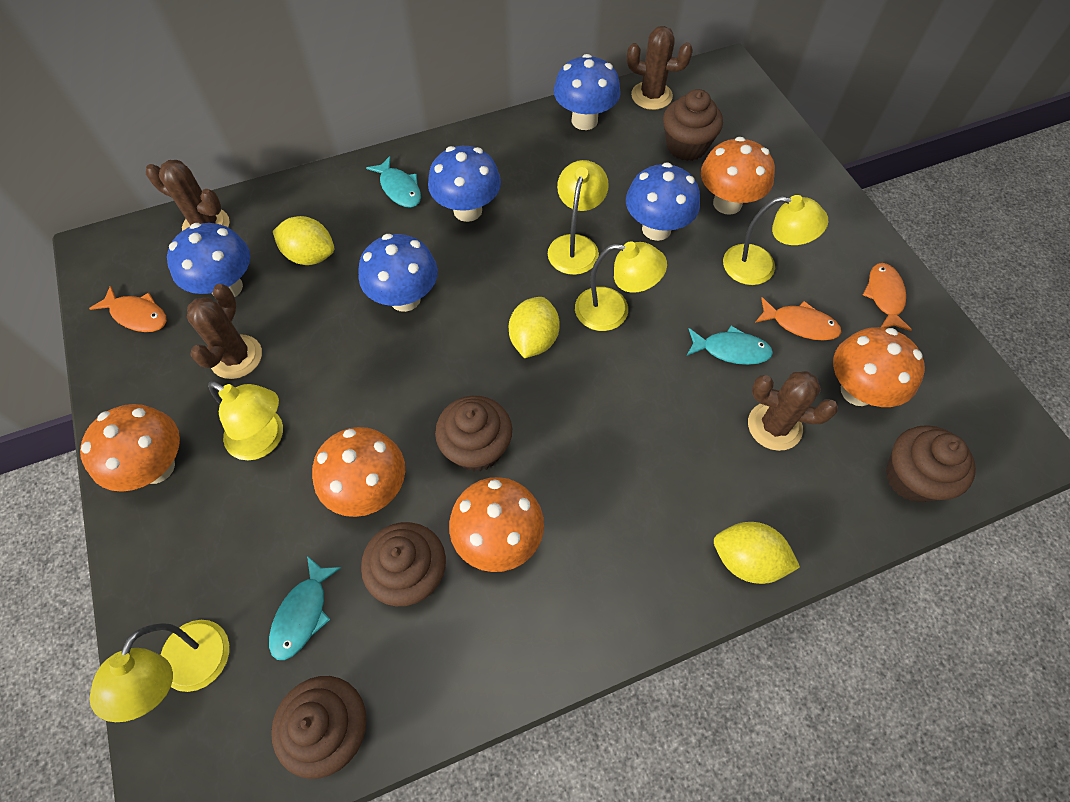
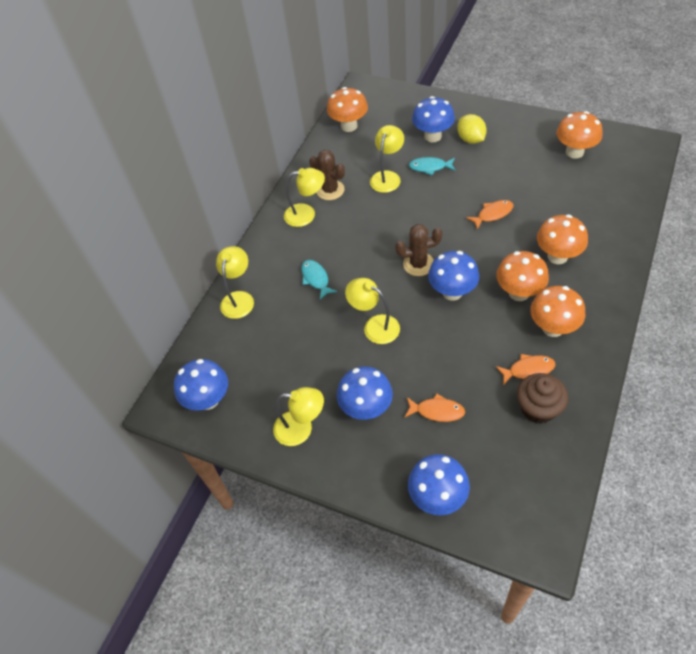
brown cactus: 4 -> 2
brown cupcake: 5 -> 1
turquoise fish: 3 -> 2
yellow lemon: 3 -> 1

